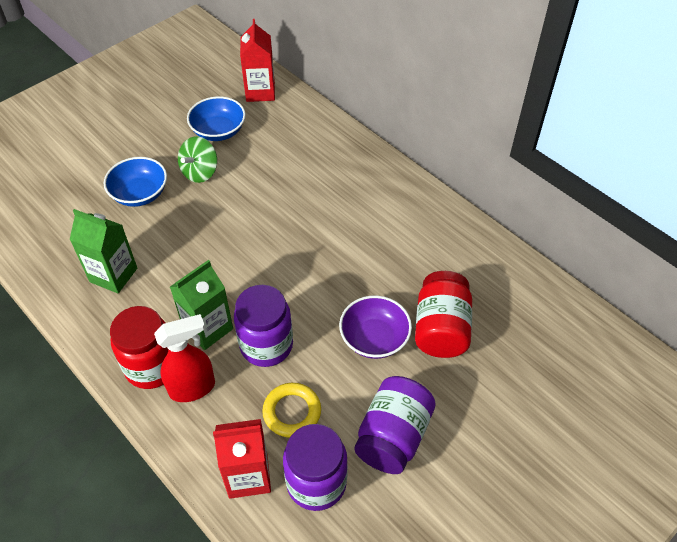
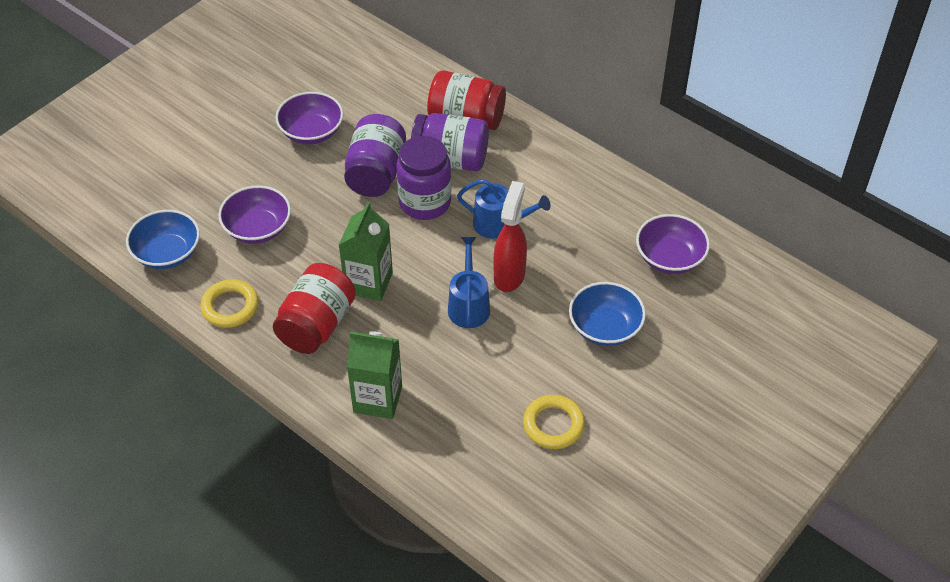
blue watering can: 0 -> 2
green spinning top: 1 -> 0
purple bowl: 1 -> 3
red carton: 2 -> 0
yellow ring: 1 -> 2

